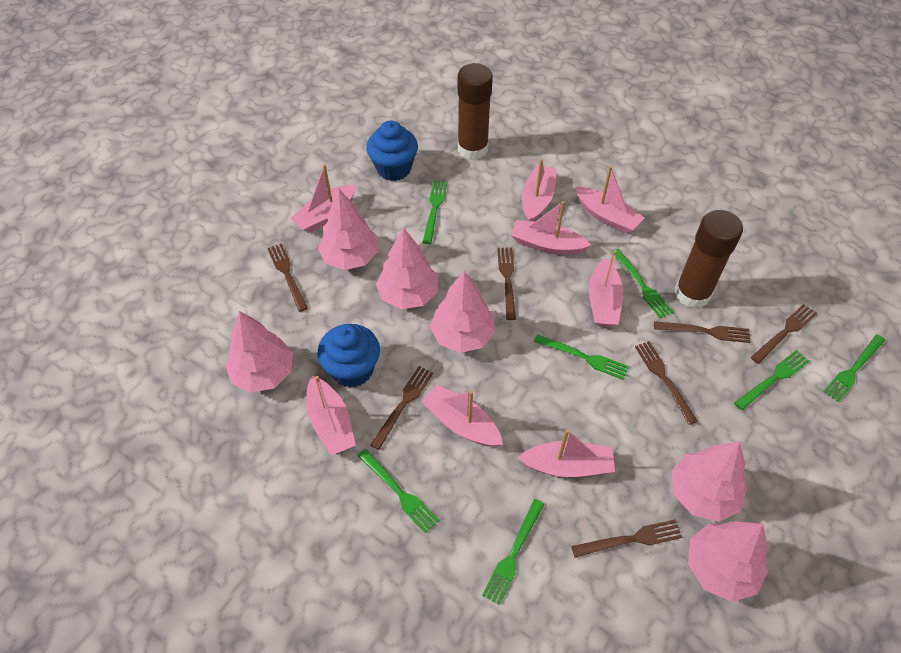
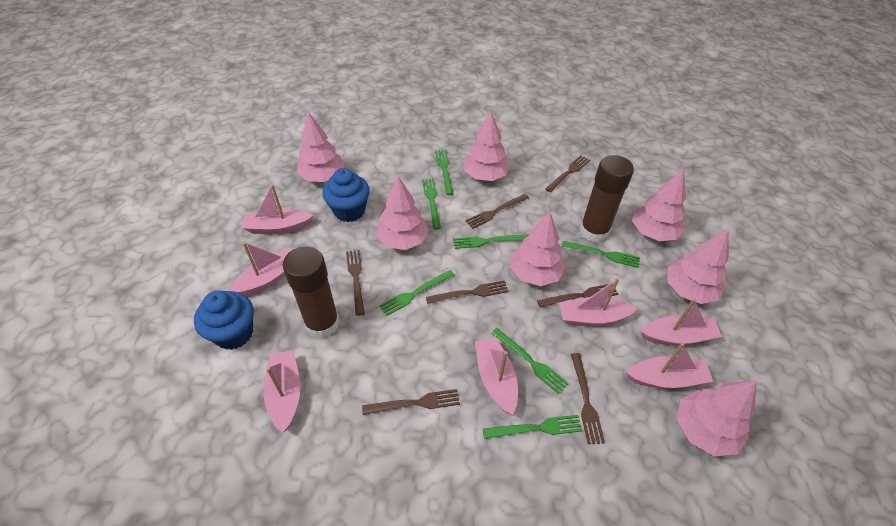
pink boat: 8 -> 7
pink tree: 6 -> 7

